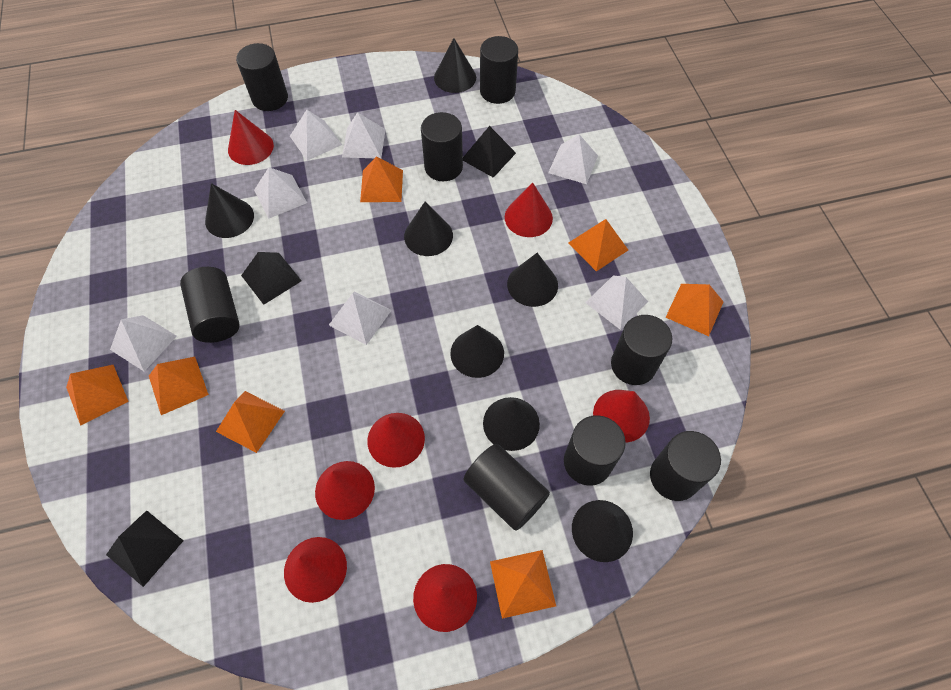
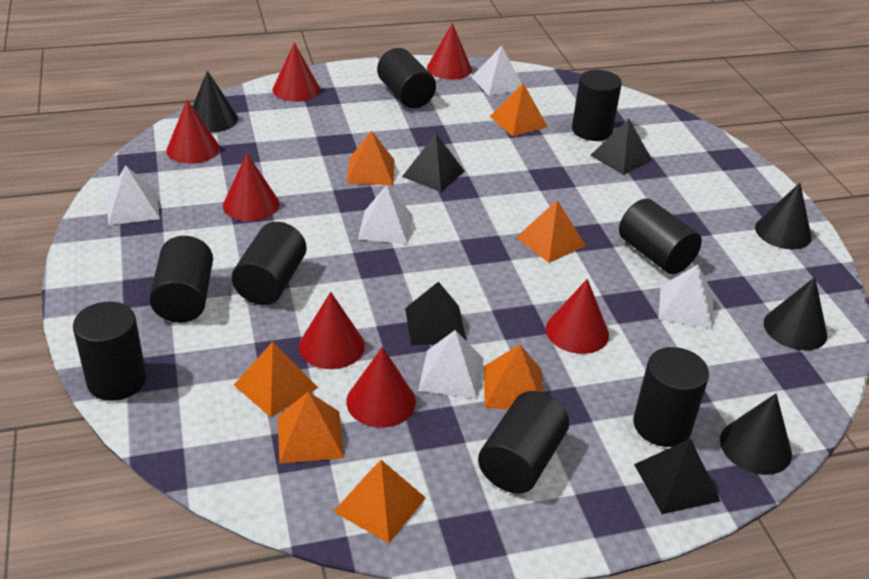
black cone: 7 -> 4
black pyramid: 3 -> 4
white pyramid: 7 -> 5

